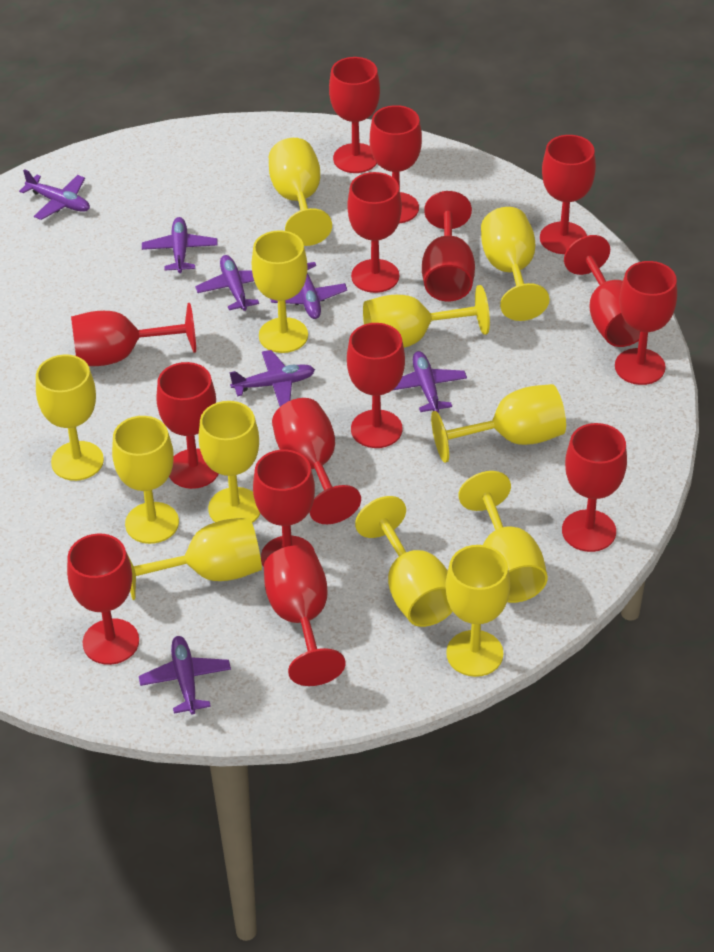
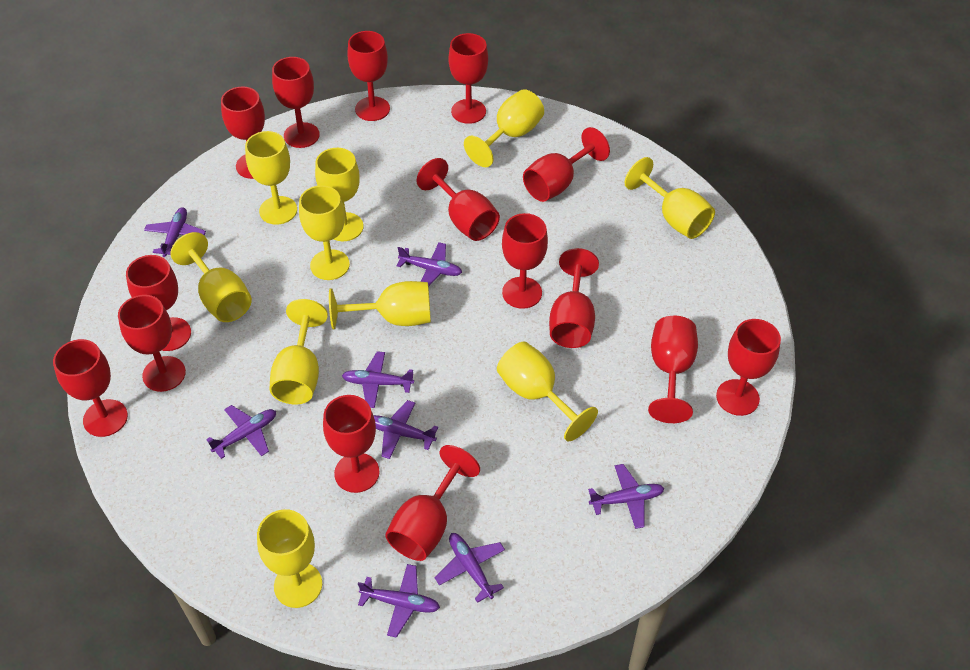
purple plane: 7 -> 8
yellow goblet: 12 -> 10

